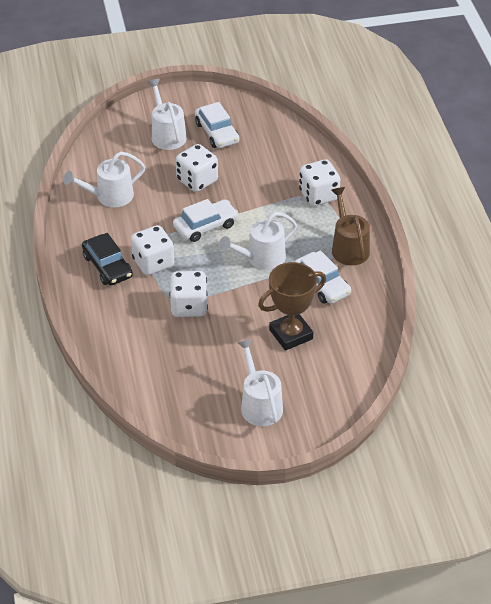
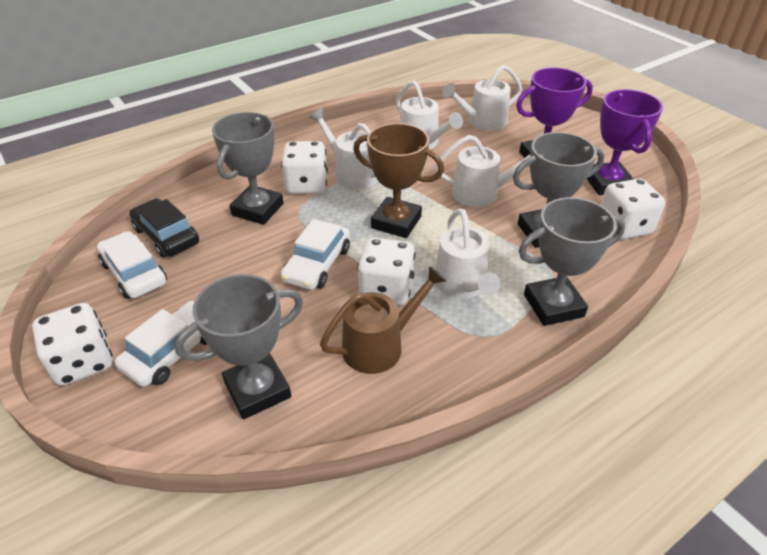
grey trophy: 0 -> 4
purple trophy: 0 -> 2
white watering can: 4 -> 5

